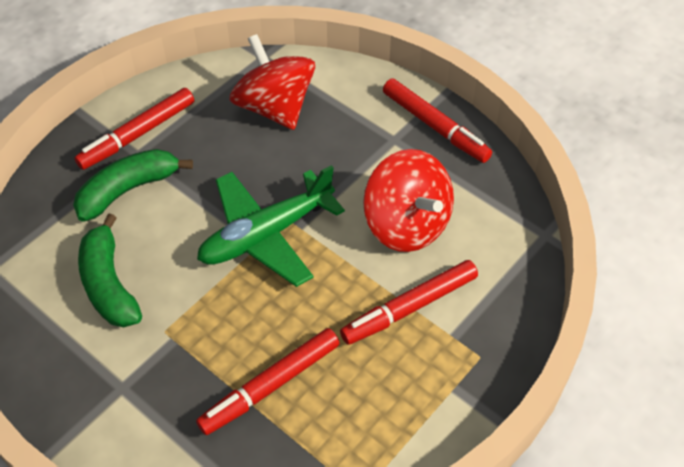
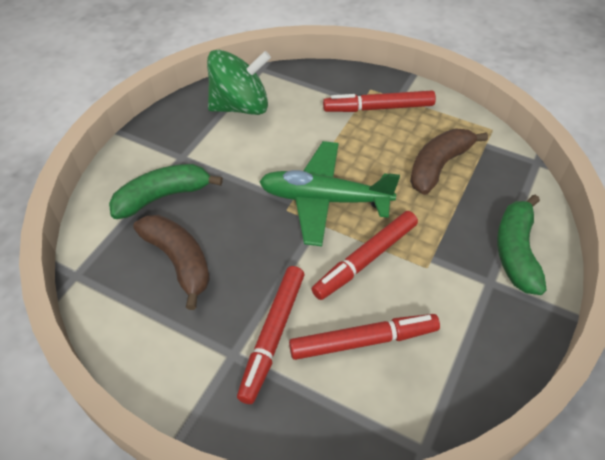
brown banana: 0 -> 2
green spinning top: 0 -> 1
red spinning top: 2 -> 0

